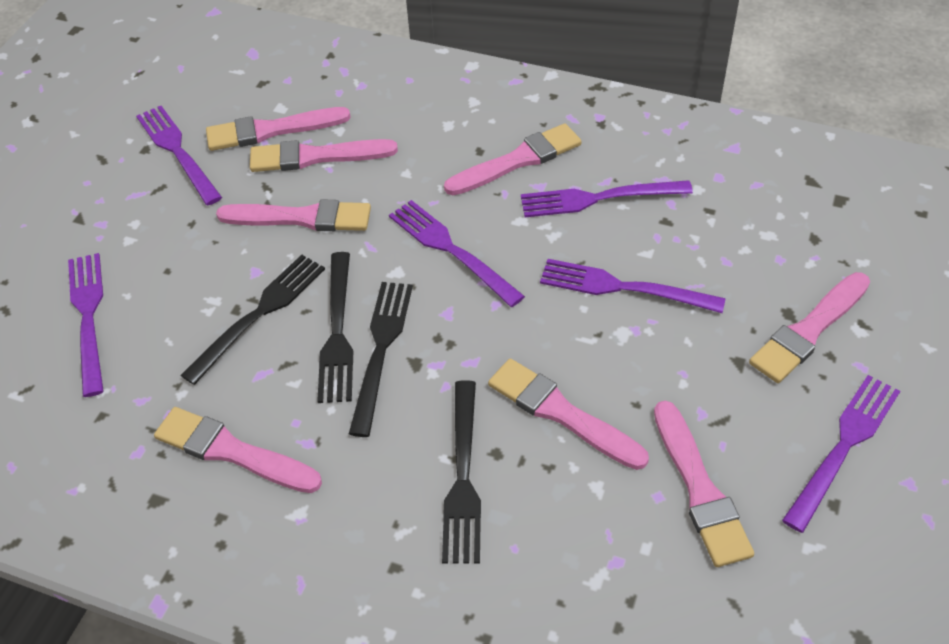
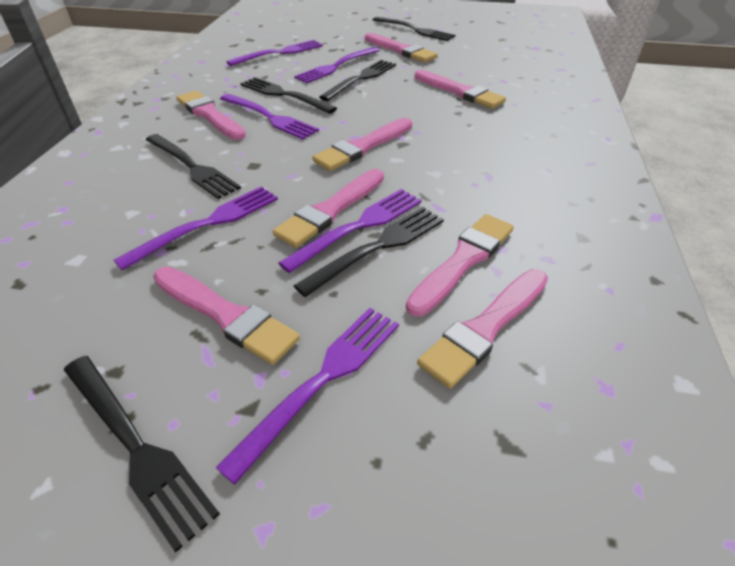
black fork: 4 -> 6

